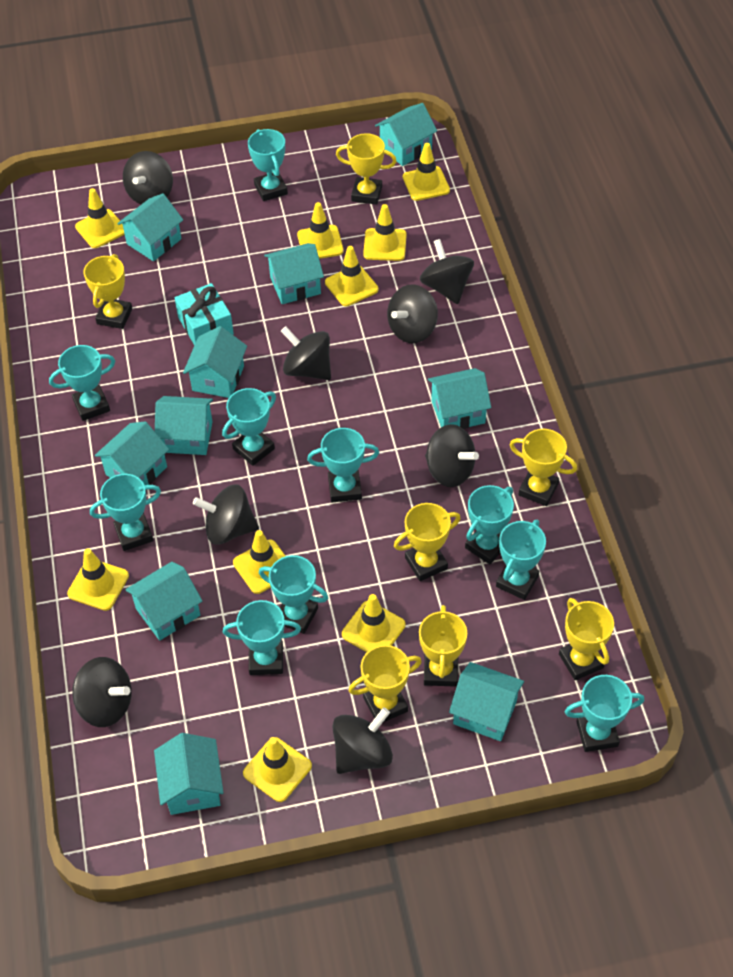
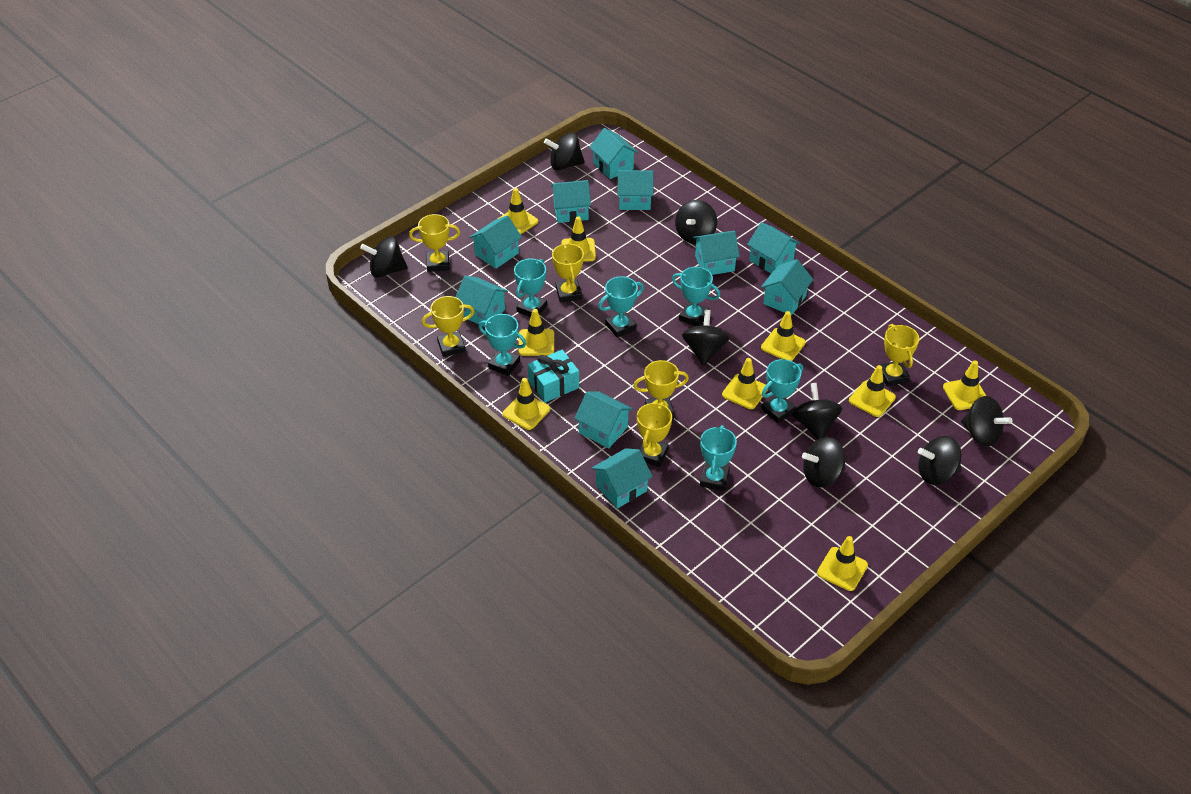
turquoise trophy: 10 -> 6
yellow trophy: 7 -> 6

